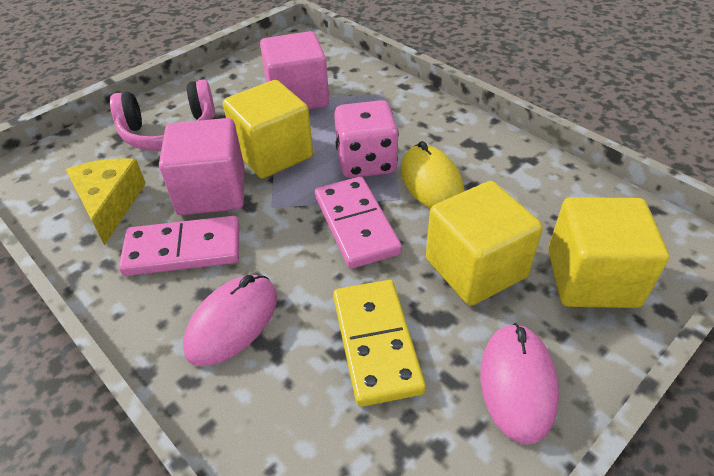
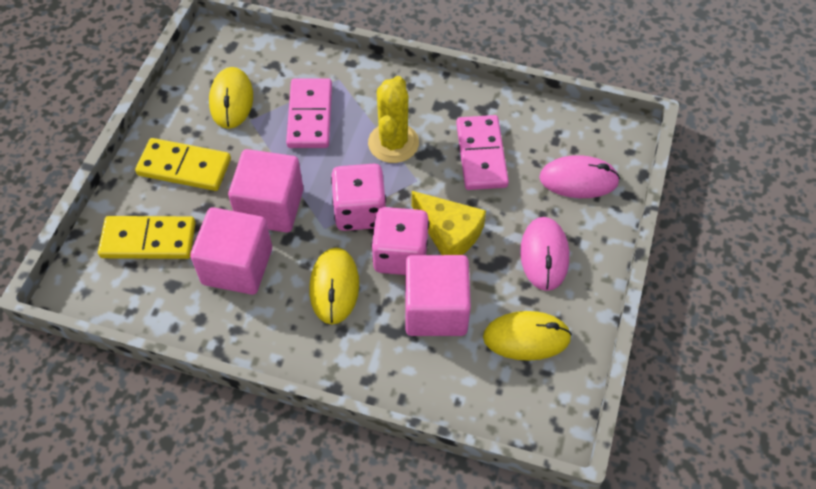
pink cube: 2 -> 3
pink dice: 1 -> 2
pink headphones: 1 -> 0
yellow cactus: 0 -> 1
yellow cube: 3 -> 0
yellow domino: 1 -> 2
yellow mouse: 1 -> 3

